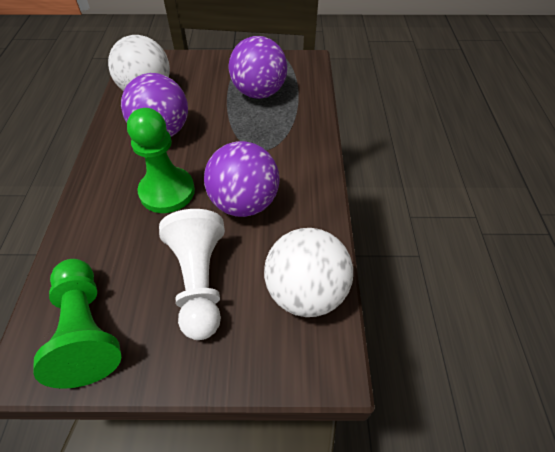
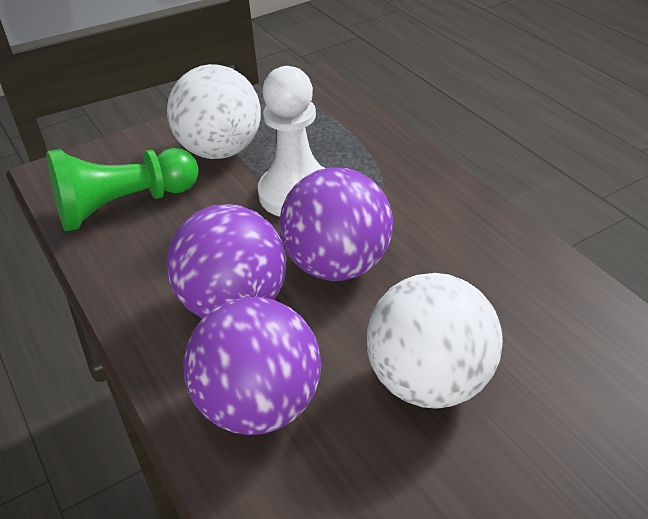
green pawn: 2 -> 1

